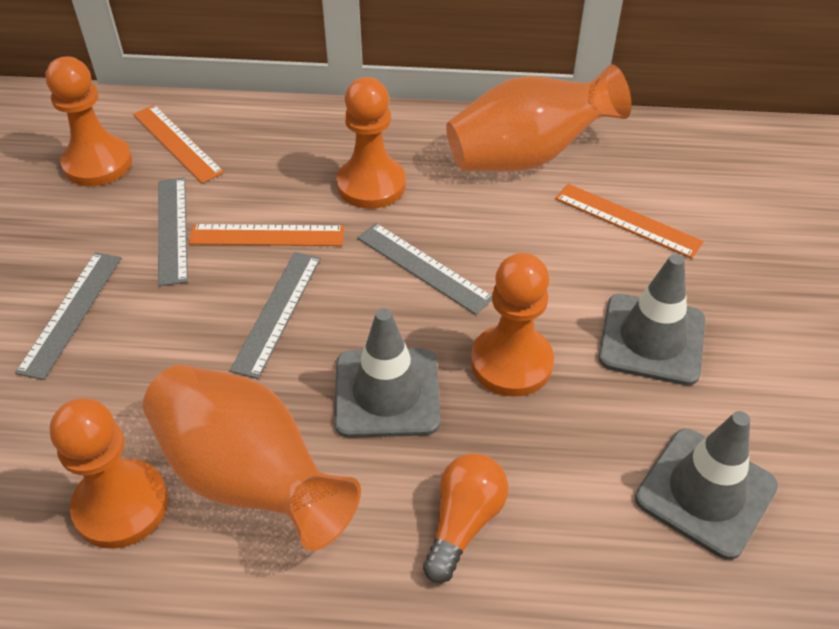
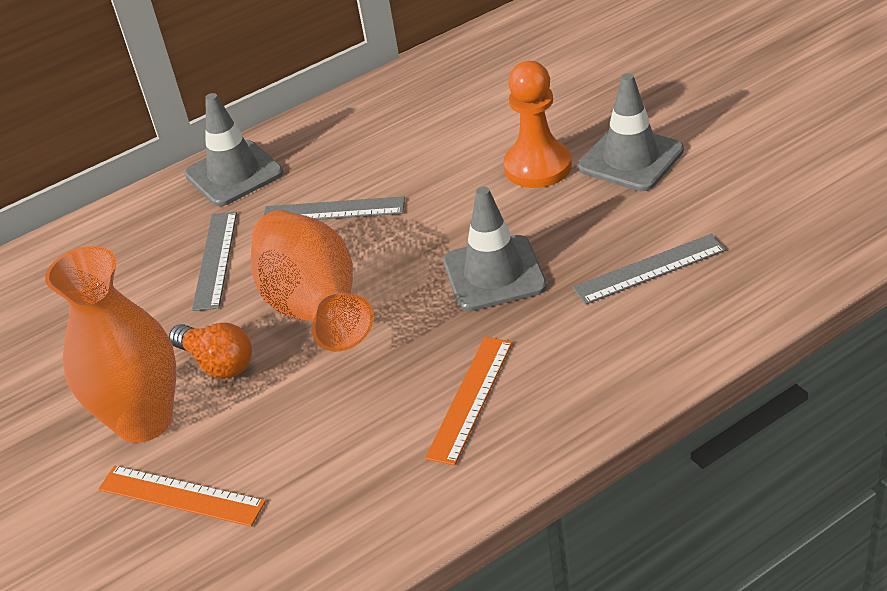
grey ruler: 4 -> 3
orange pawn: 4 -> 1
orange ruler: 3 -> 2

